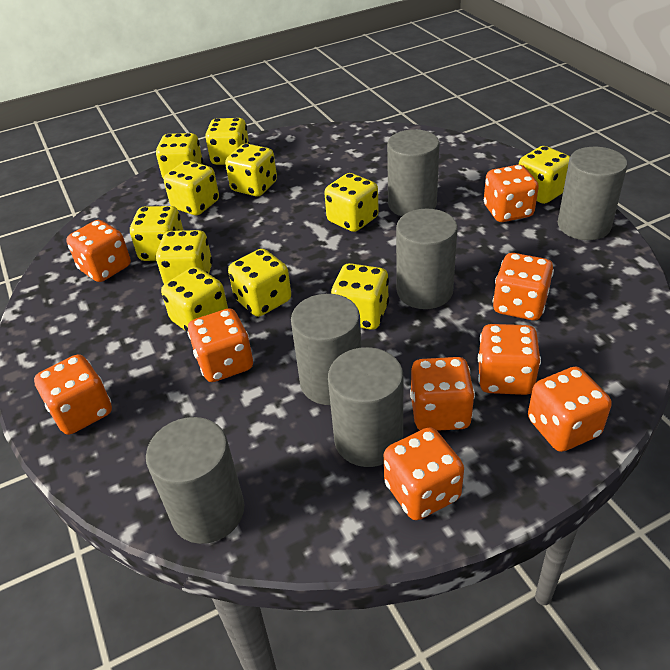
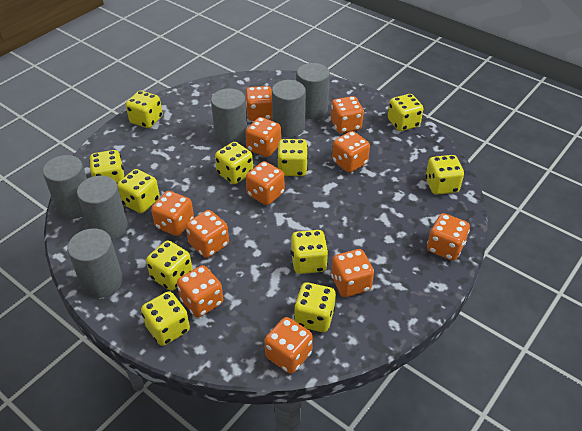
orange dice: 9 -> 11

